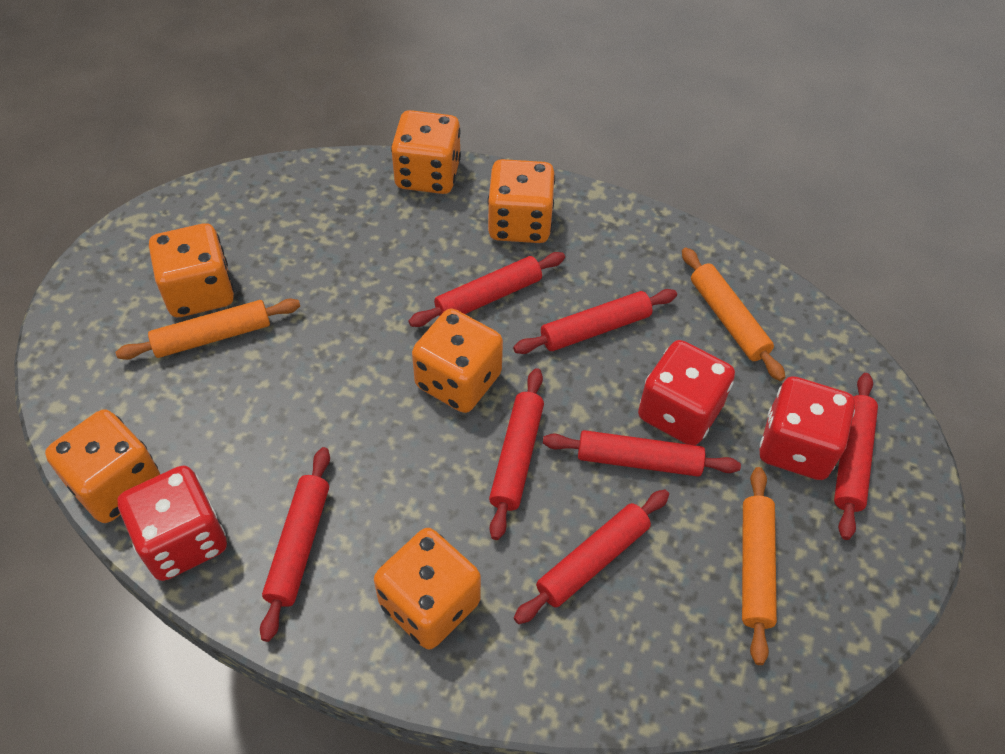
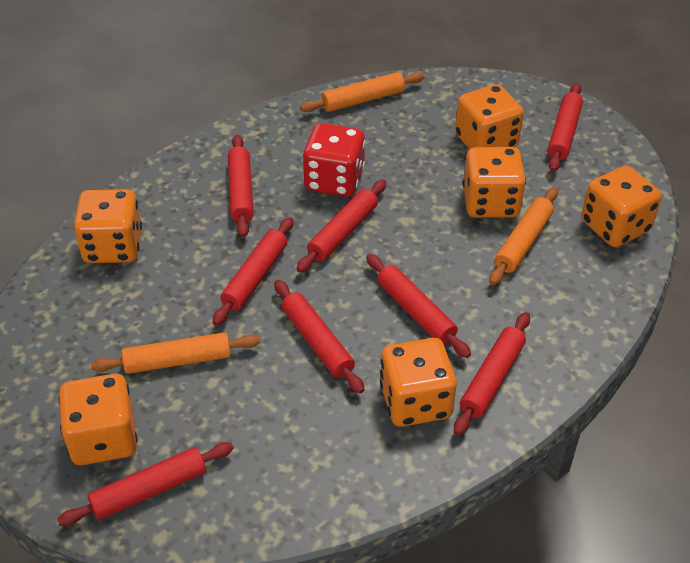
red dice: 3 -> 1
red rolling pin: 7 -> 8

